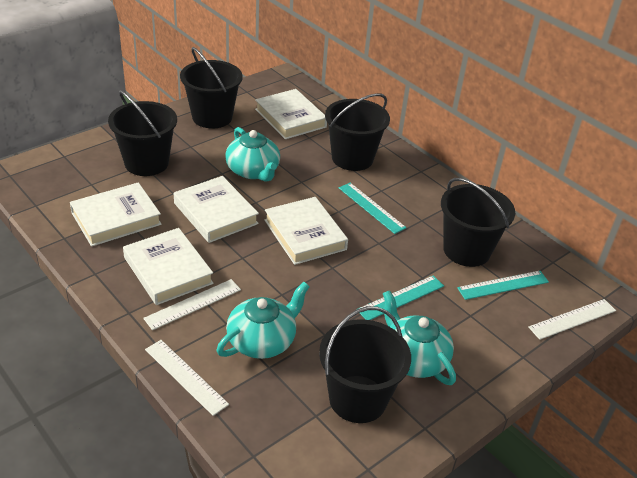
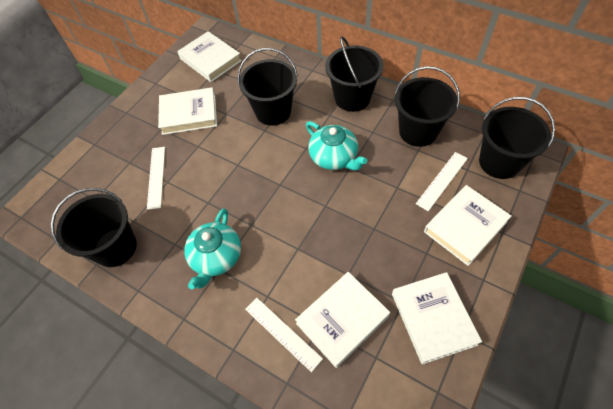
turquoise ruler: 3 -> 0
turquoise teapot: 3 -> 2

